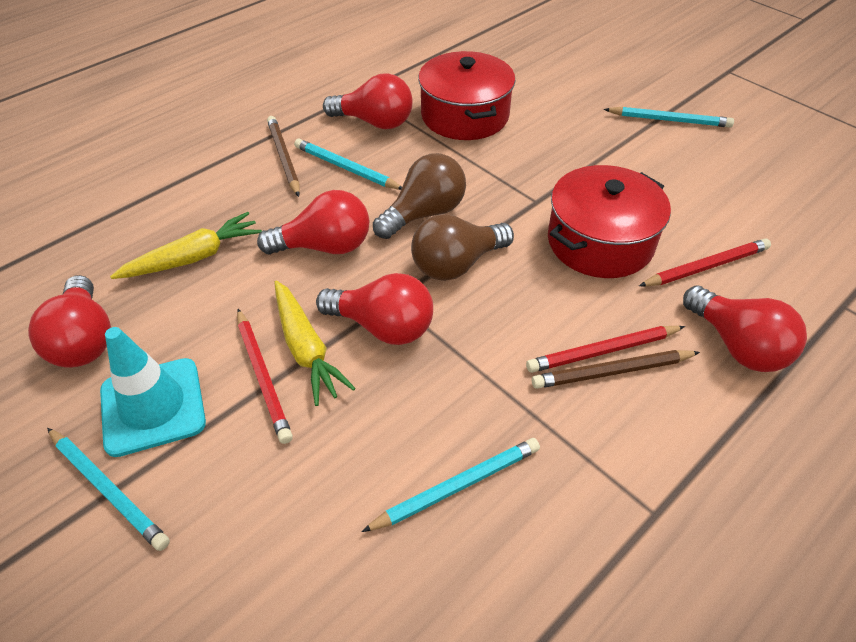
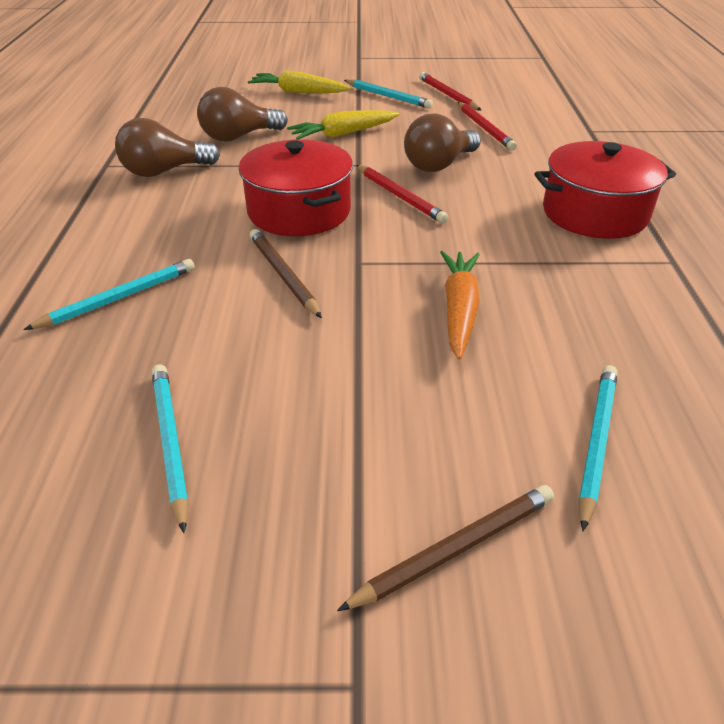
brown light bulb: 2 -> 3
orange carrot: 0 -> 1
red light bulb: 5 -> 0
turquoise traffic cone: 1 -> 0

